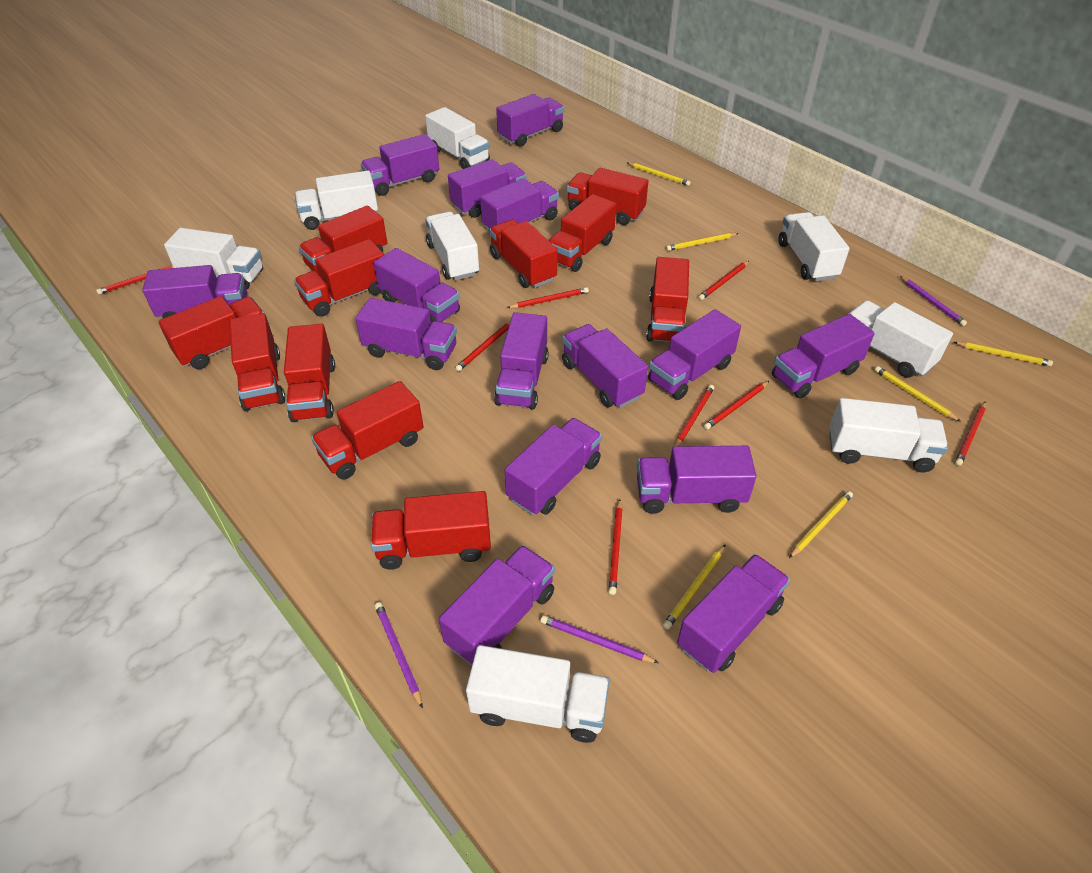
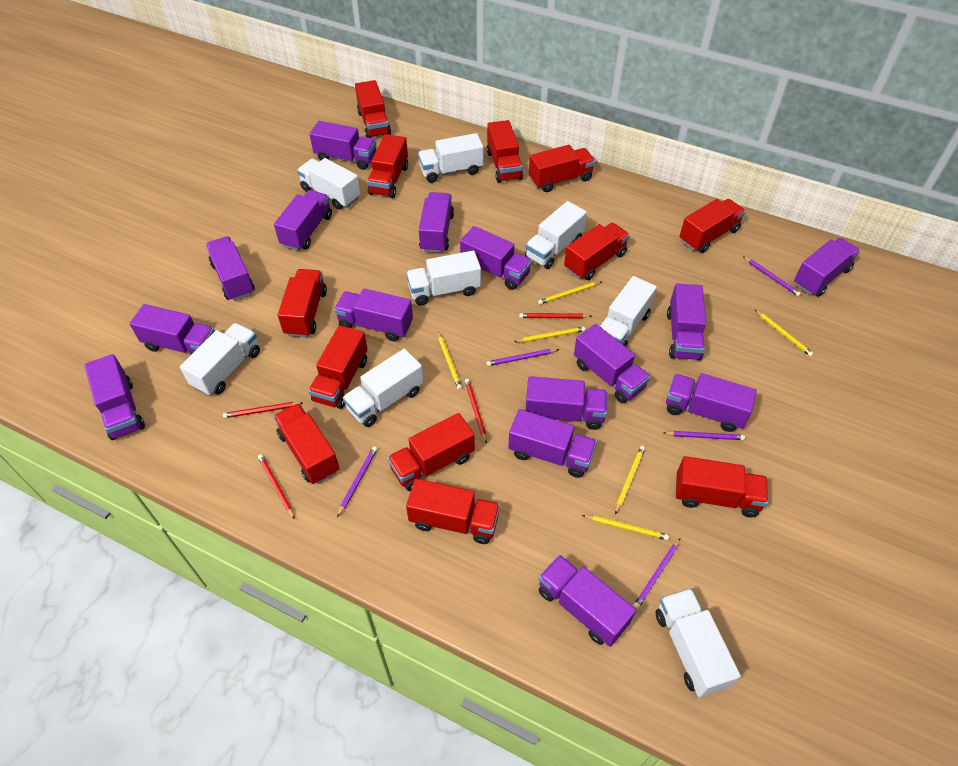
purple pencil: 3 -> 5
red pencil: 8 -> 4
red truck: 11 -> 12

